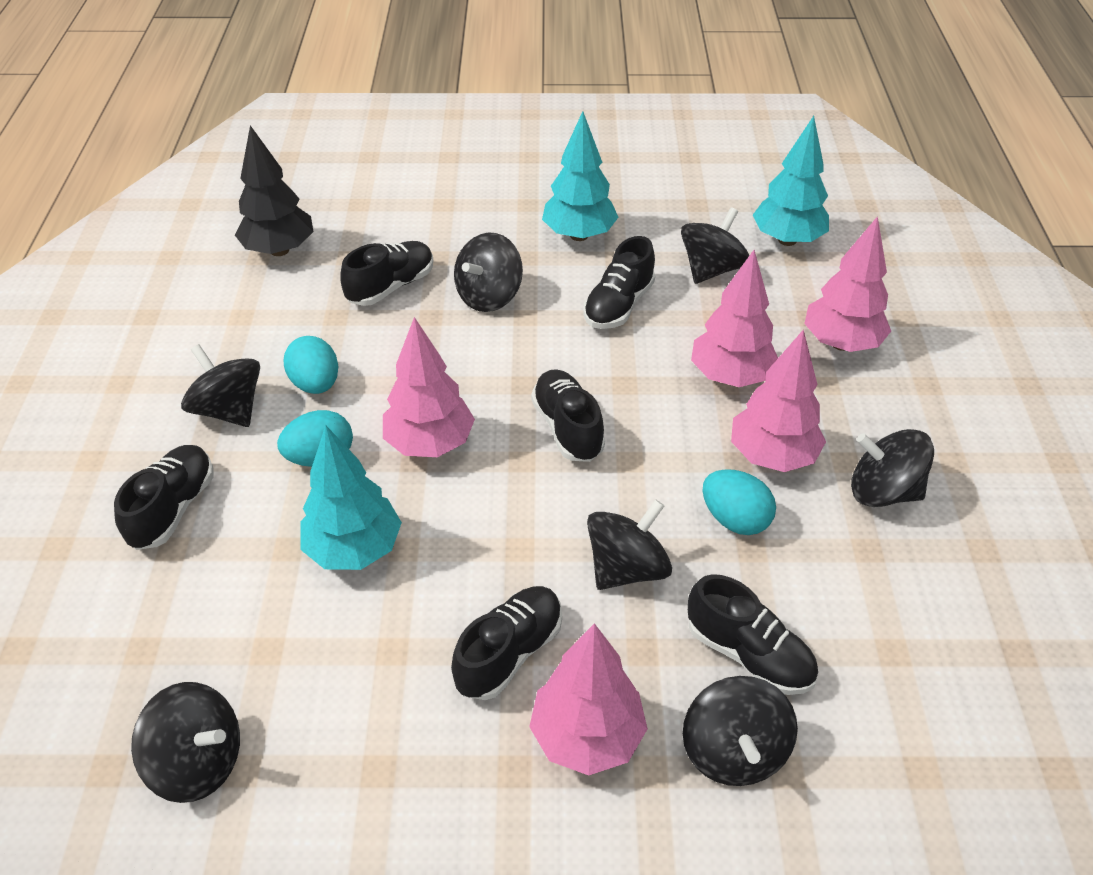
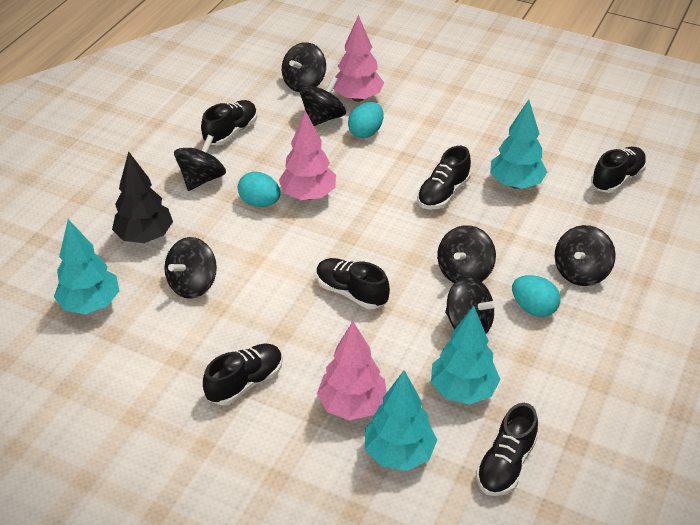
pink tree: 5 -> 3
turquoise tree: 3 -> 4

